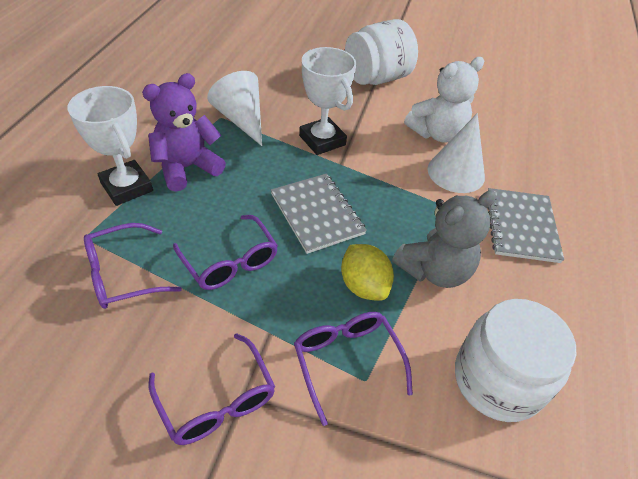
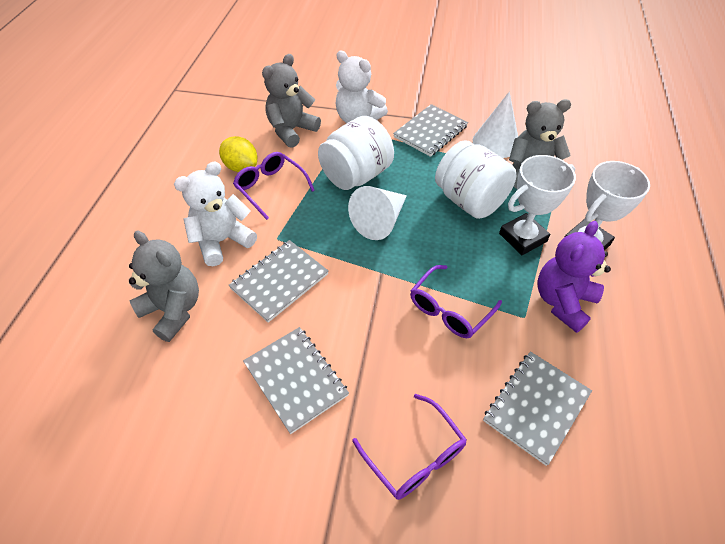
grey notebook: 2 -> 4
grey teddy bear: 1 -> 3
purple glasses: 4 -> 3
white teddy bear: 1 -> 2

